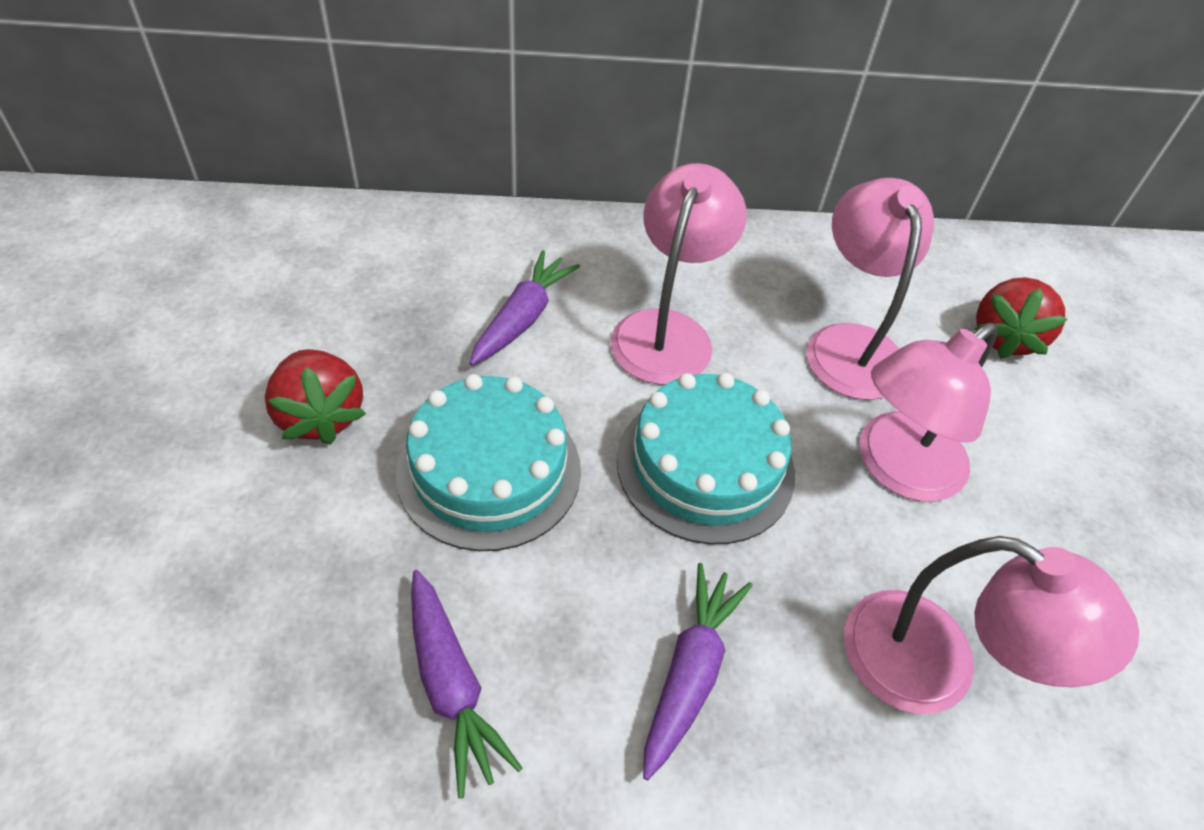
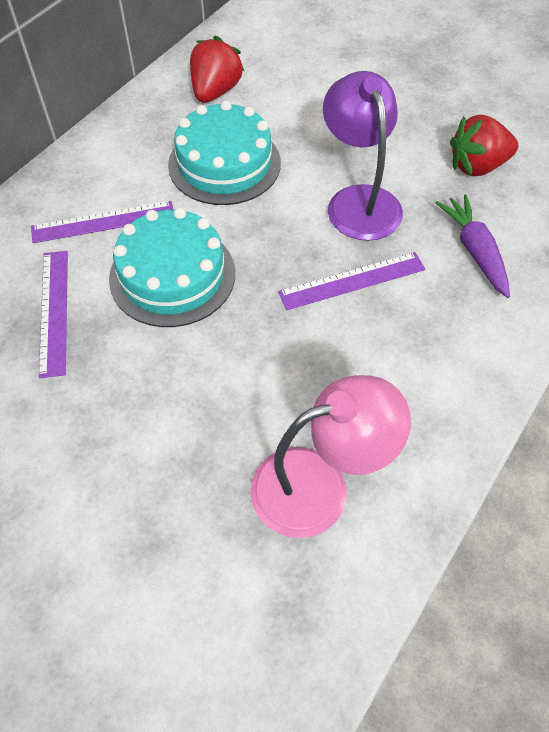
pink lamp: 4 -> 1
purple carrot: 3 -> 1
purple lamp: 0 -> 1
purple ruler: 0 -> 3

